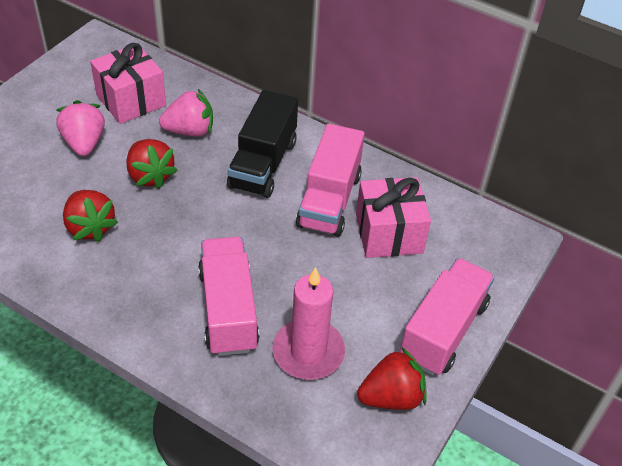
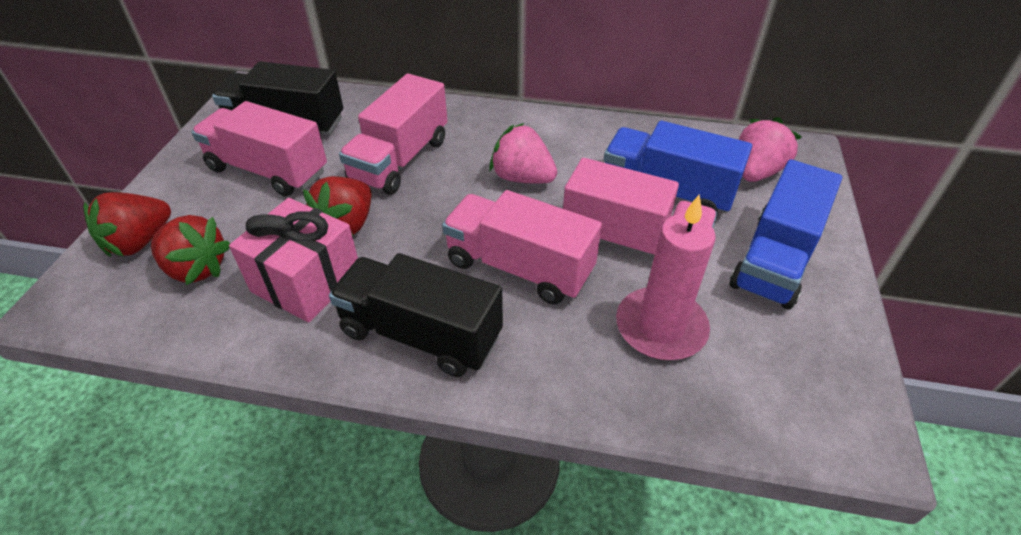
black truck: 1 -> 2
blue truck: 0 -> 2
pink gift: 2 -> 1
pink truck: 3 -> 4

